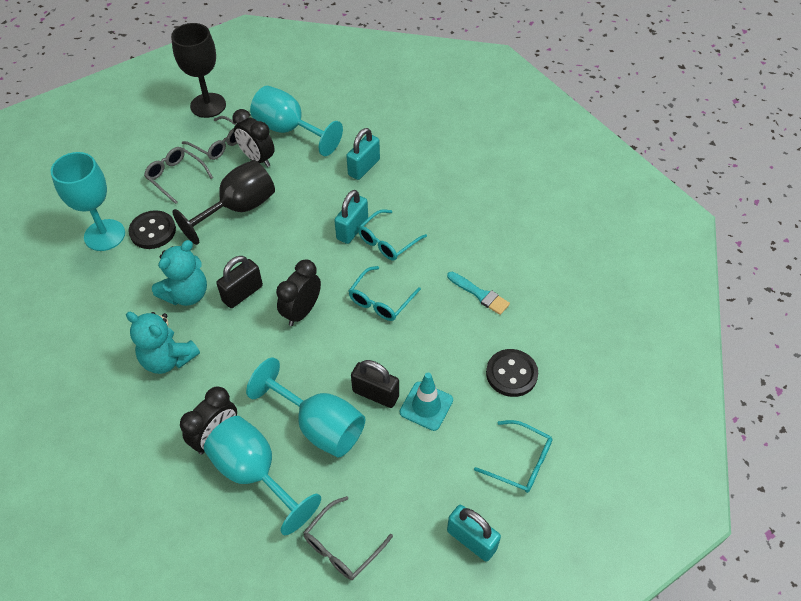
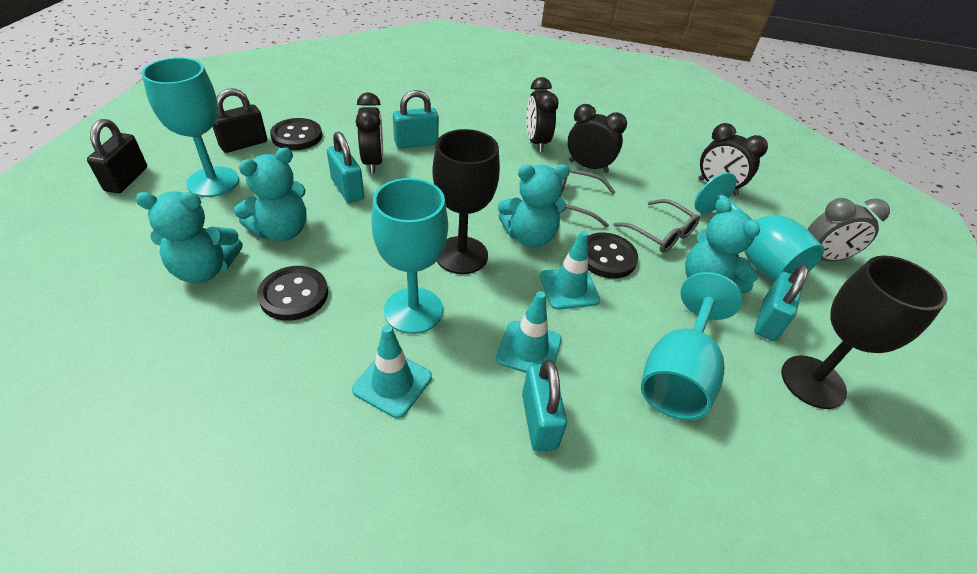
black button: 2 -> 3
black clock: 3 -> 4
grey clock: 0 -> 1
grey glasses: 3 -> 2
turquoise brush: 1 -> 0
turquoise glasses: 3 -> 0
turquoise padlock: 3 -> 4
turquoise teddy bear: 2 -> 4
turquoise traffic cone: 1 -> 3

